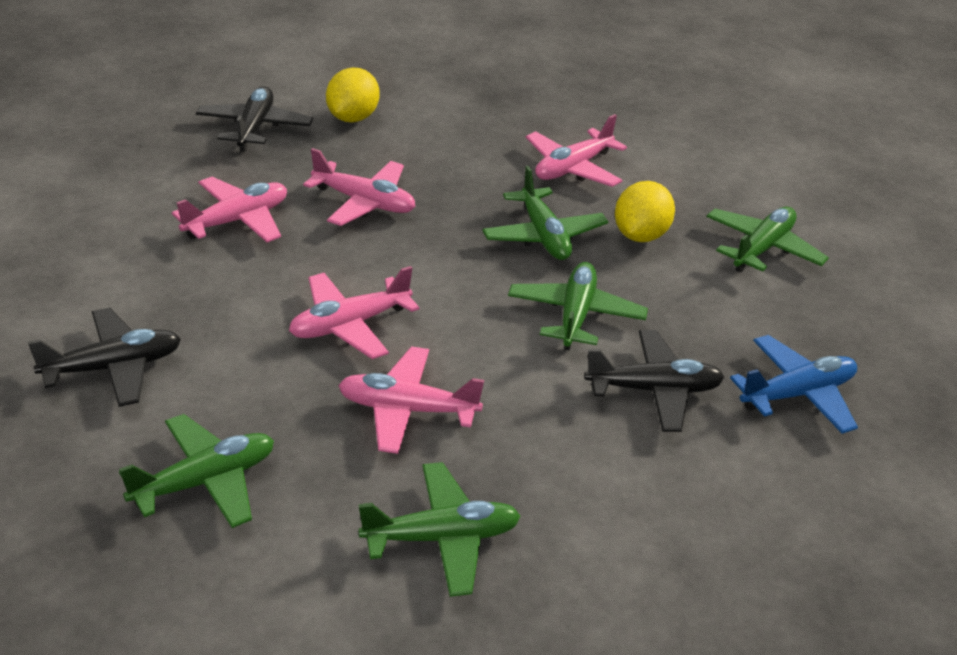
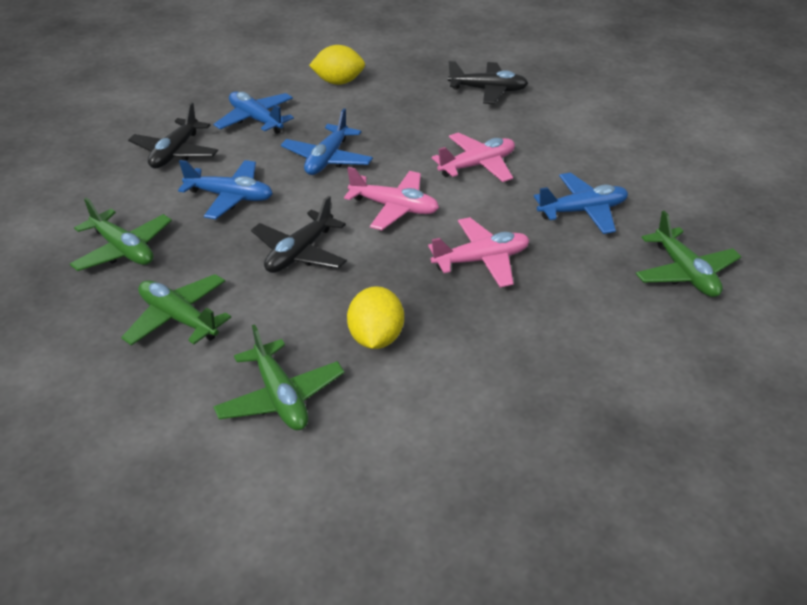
blue plane: 1 -> 4
green plane: 5 -> 4
pink plane: 5 -> 3

